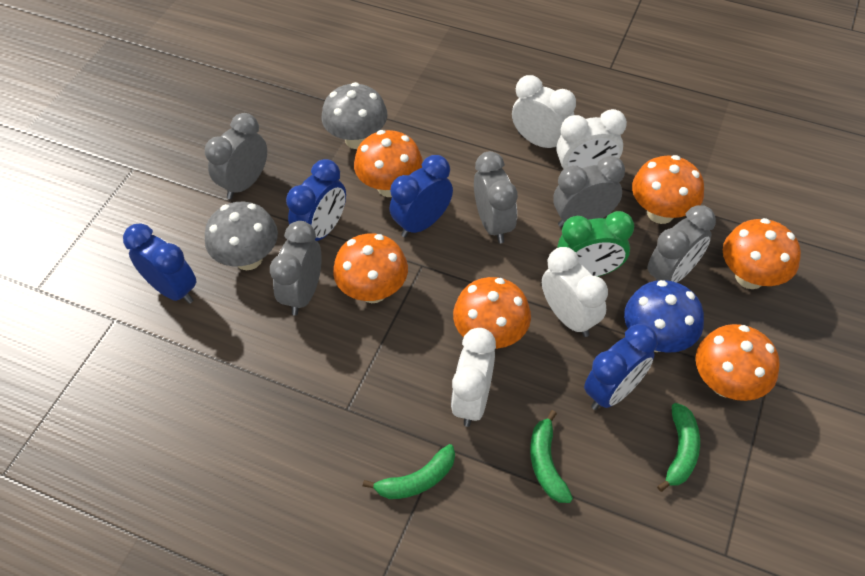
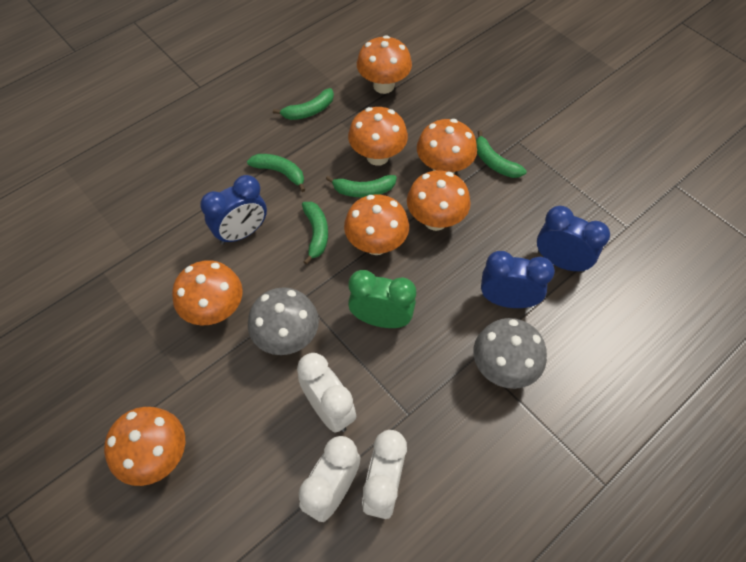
blue clock: 4 -> 3
blue mushroom: 1 -> 0
green banana: 3 -> 5
grey clock: 5 -> 0
orange mushroom: 6 -> 7
white clock: 4 -> 3

